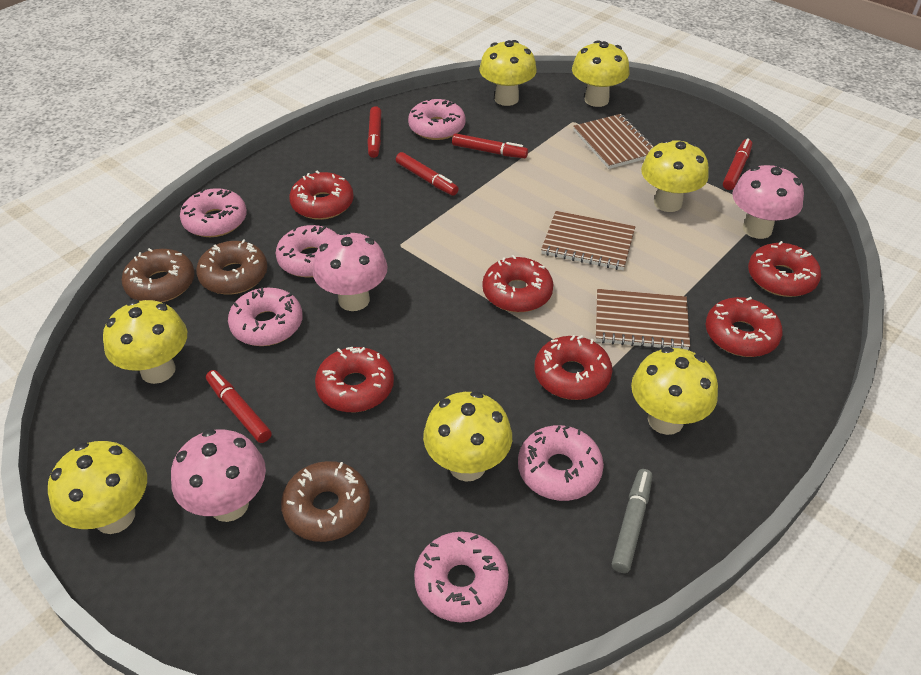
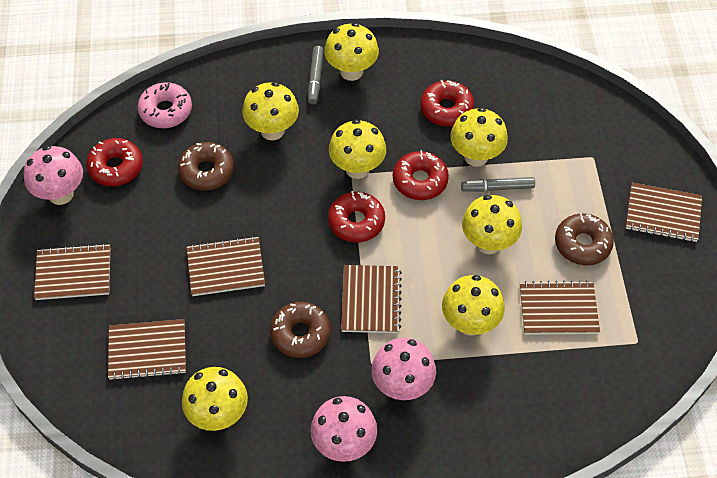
brown notebook: 3 -> 6
grey marker: 1 -> 2
pink donut: 6 -> 1
red donut: 6 -> 4
red marker: 5 -> 0

